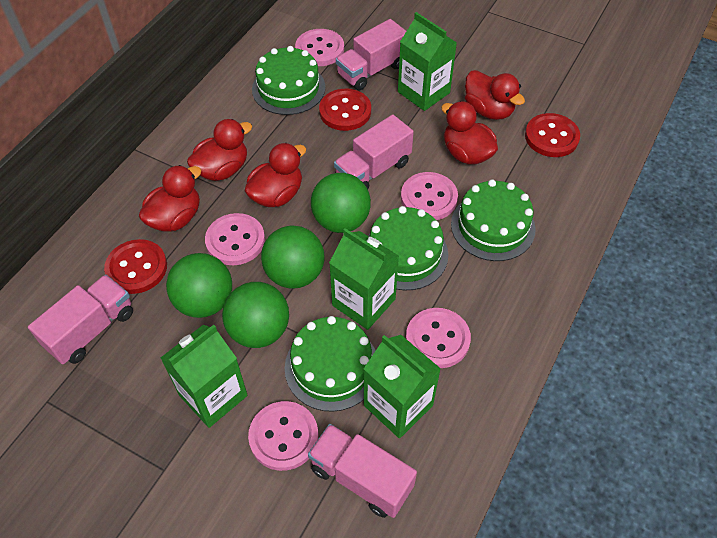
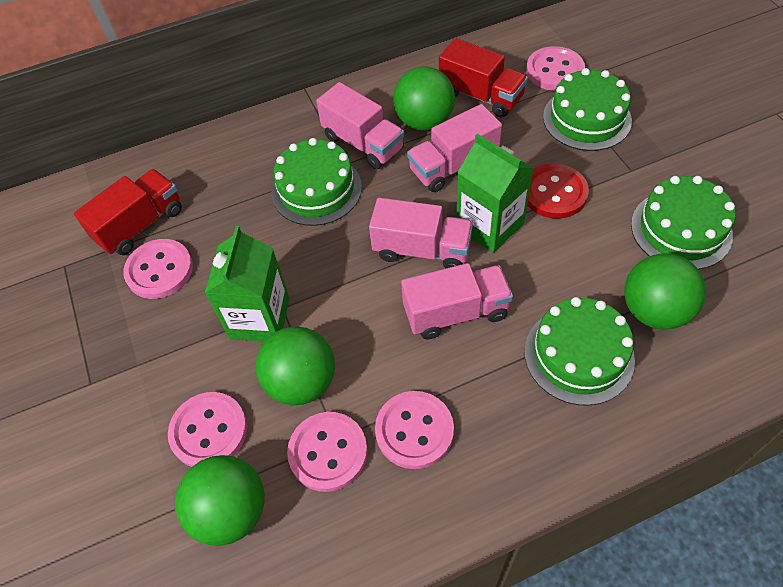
green carton: 4 -> 2
red button: 3 -> 1
red duck: 5 -> 0
red truck: 0 -> 2

